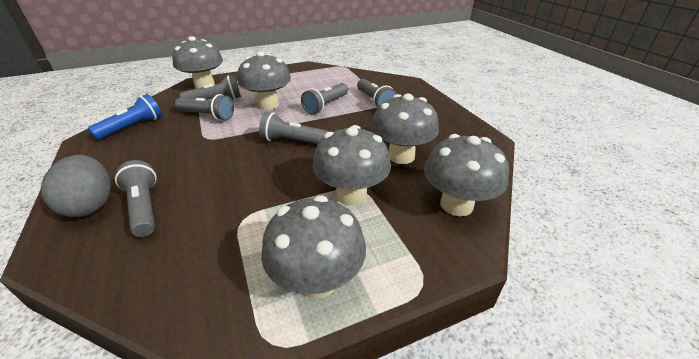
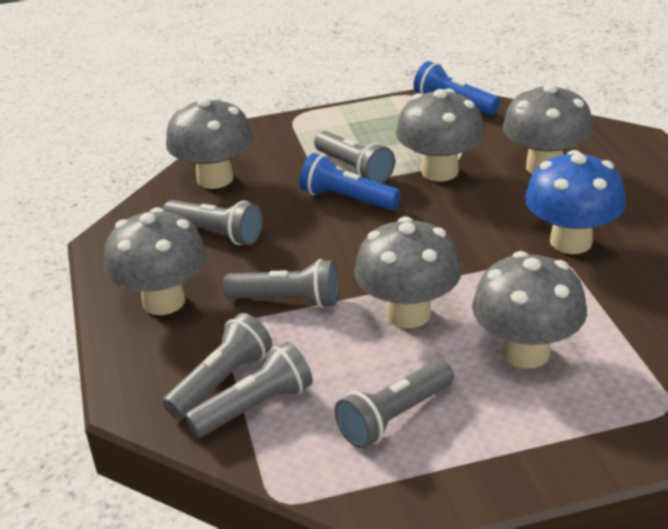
blue flashlight: 1 -> 2
blue mushroom: 0 -> 1
grey egg: 1 -> 0

